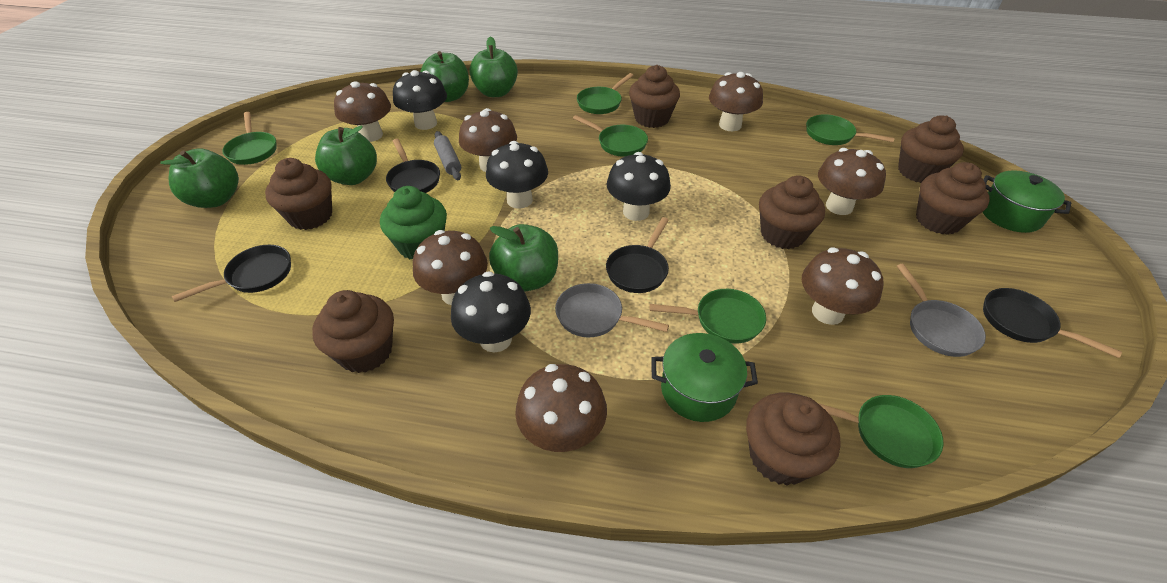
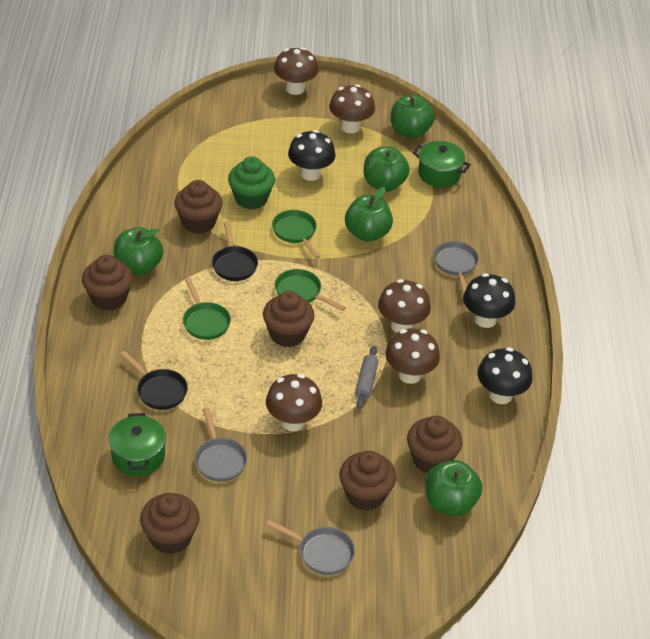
black mushroom: 4 -> 3
black pan: 4 -> 2
brown cupcake: 7 -> 6
brown mushroom: 7 -> 5
green pan: 6 -> 3
grey pan: 2 -> 3

